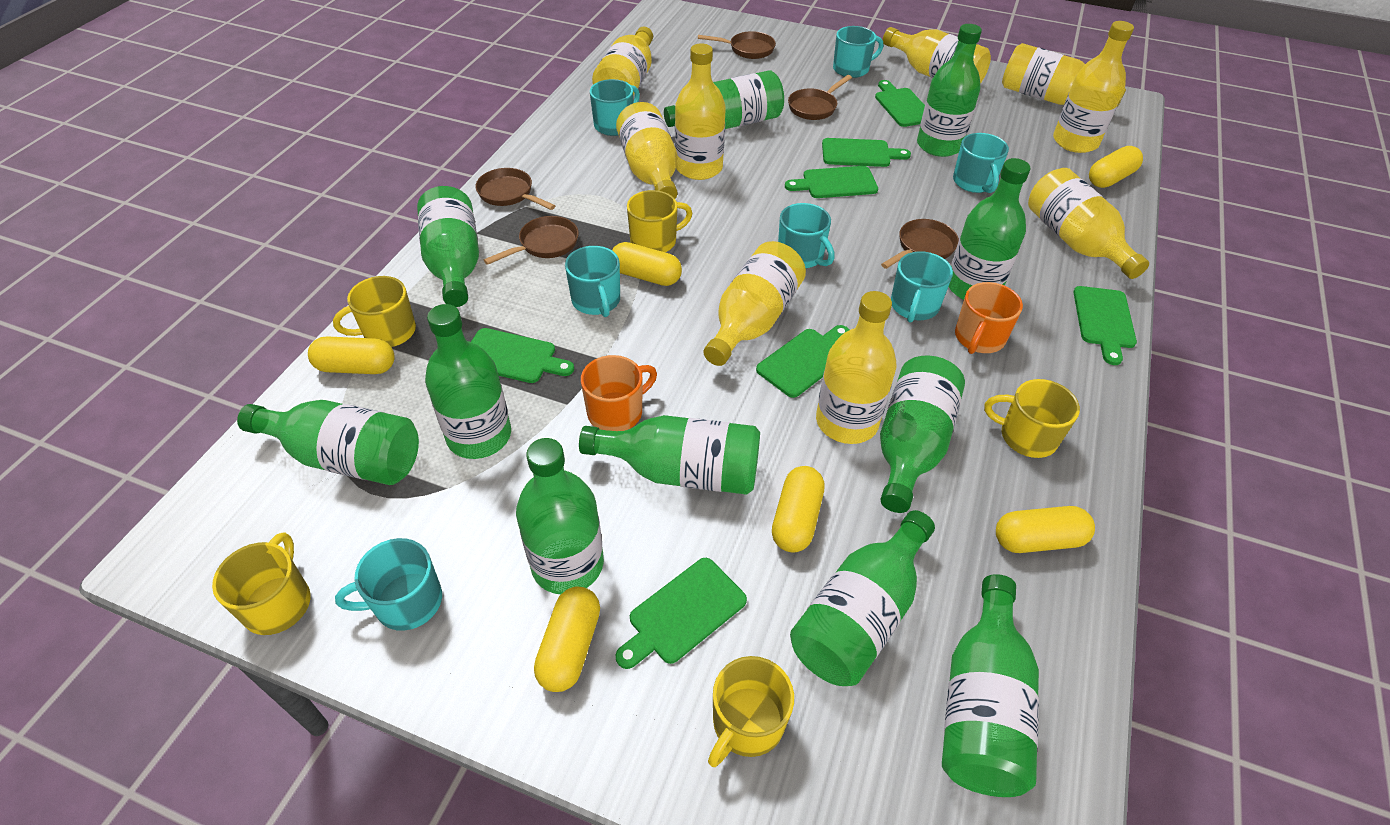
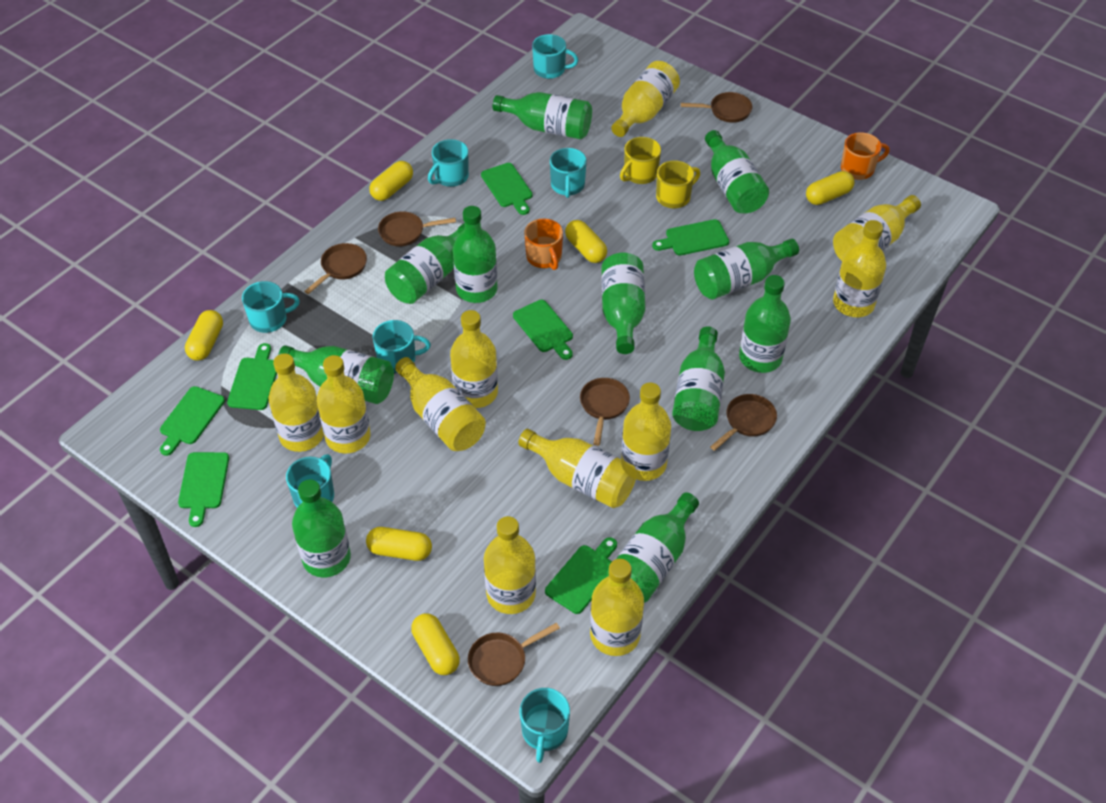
brown pan: 5 -> 6
yellow bottle: 9 -> 11
yellow mug: 5 -> 2

